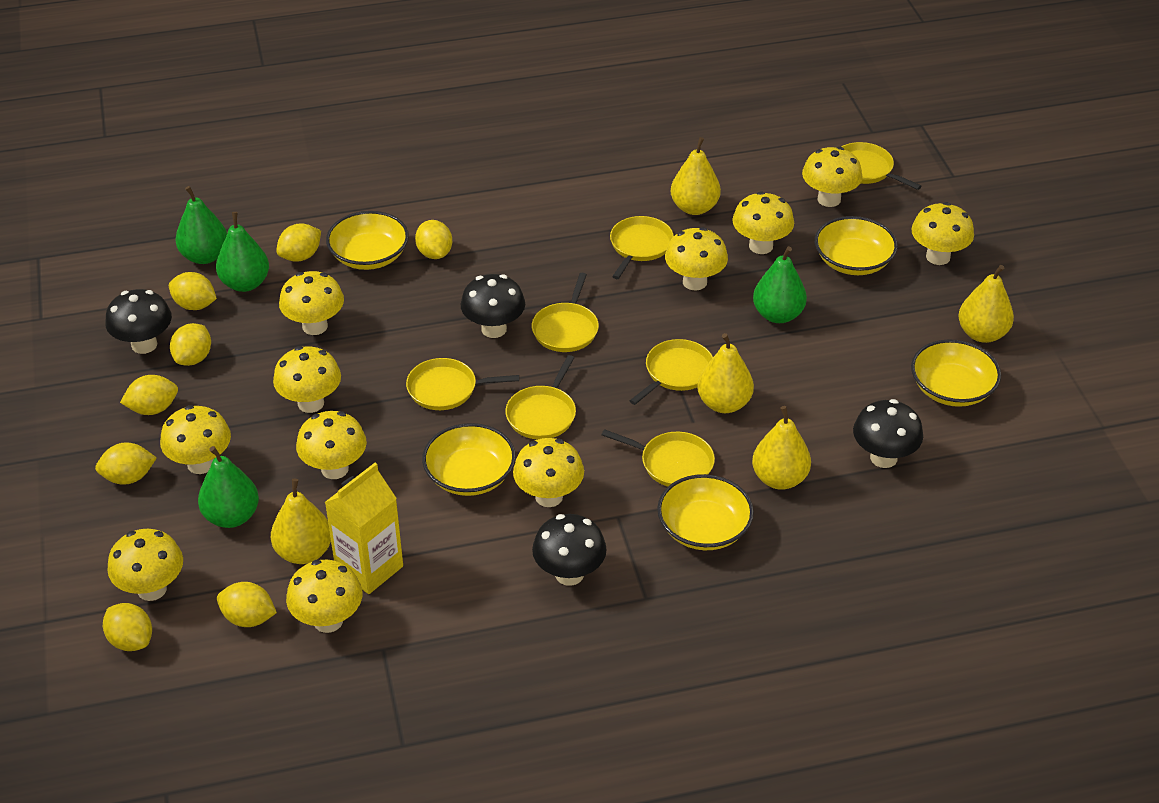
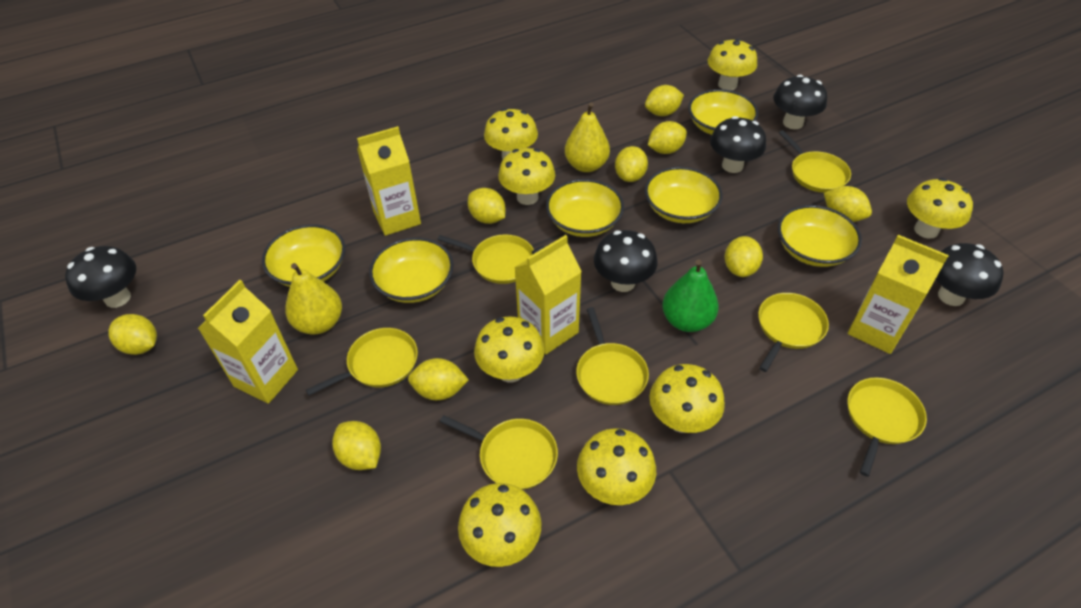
black mushroom: 4 -> 5
green pear: 4 -> 1
yellow bowl: 5 -> 6
yellow carton: 1 -> 4
yellow lemon: 8 -> 9
yellow mushroom: 11 -> 8
yellow pear: 5 -> 2

